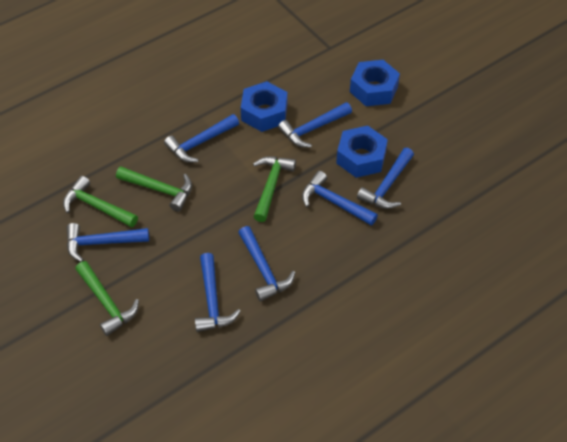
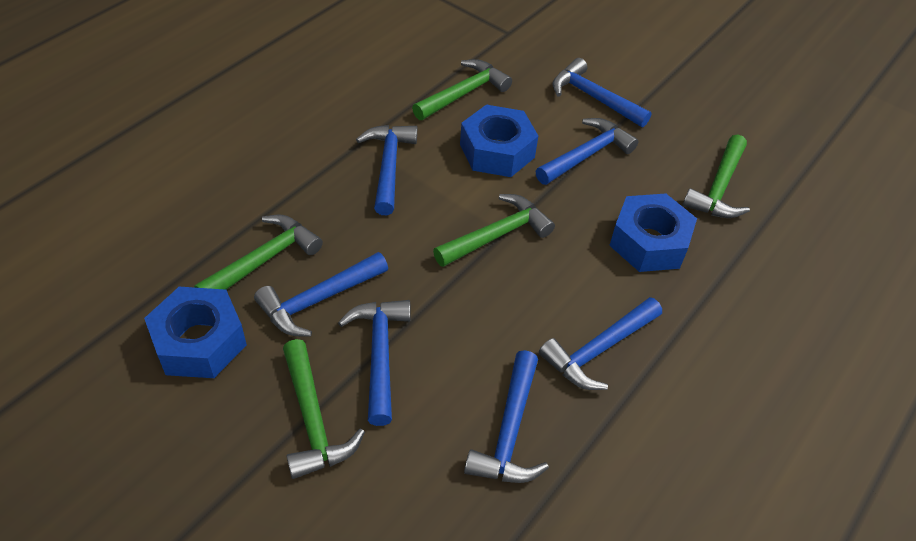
green hammer: 4 -> 5

